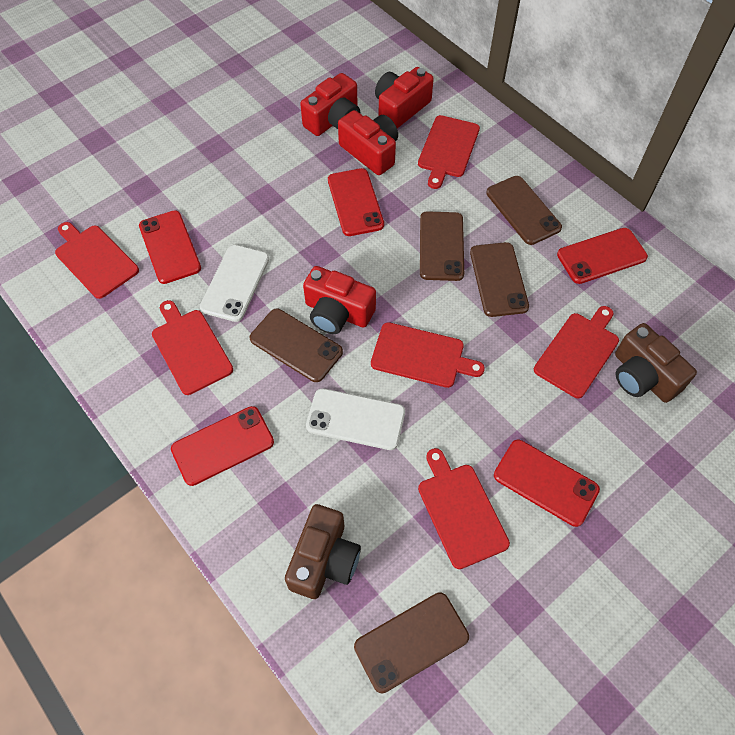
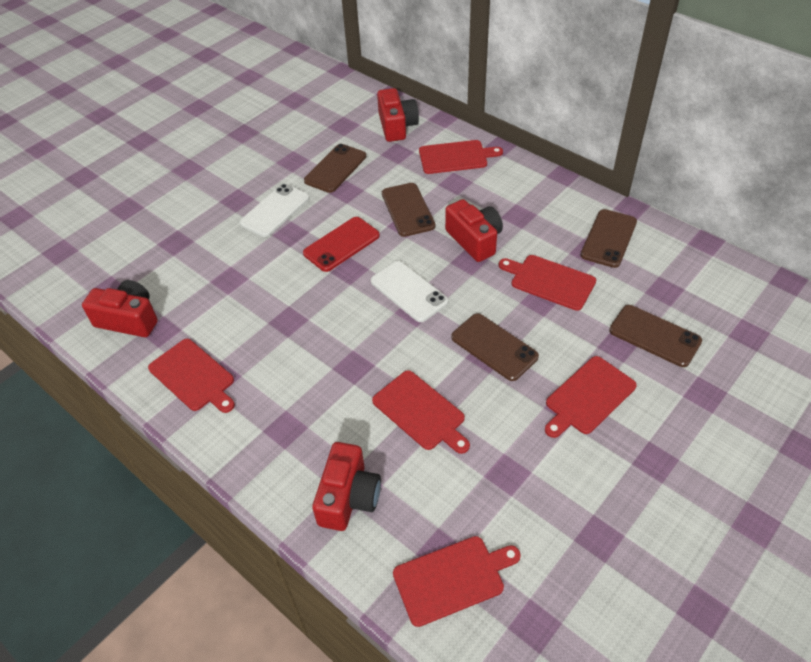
brown camera: 2 -> 0
red phone: 5 -> 1

